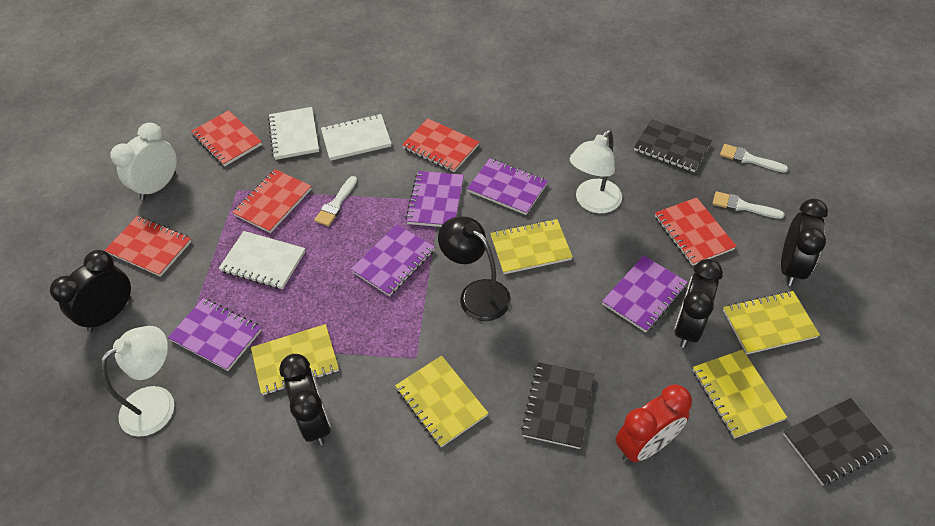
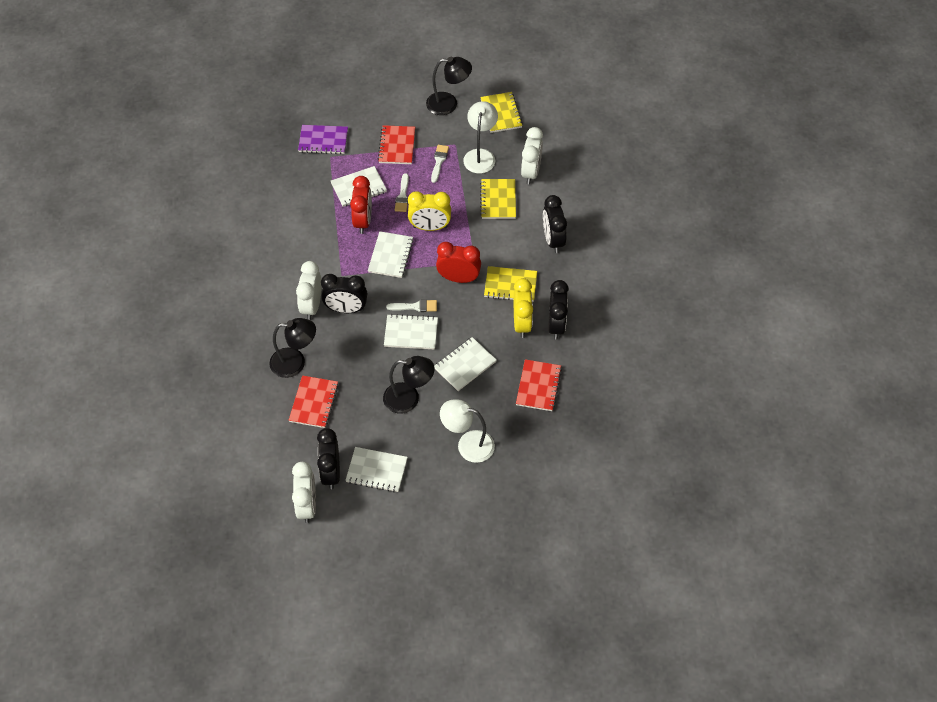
black lamp: 1 -> 3
black notebook: 3 -> 0
purple notebook: 5 -> 1
red clock: 1 -> 2
red notebook: 5 -> 3
white clock: 1 -> 3
white notebook: 3 -> 5
yellow clock: 0 -> 2
yellow notebook: 5 -> 3

